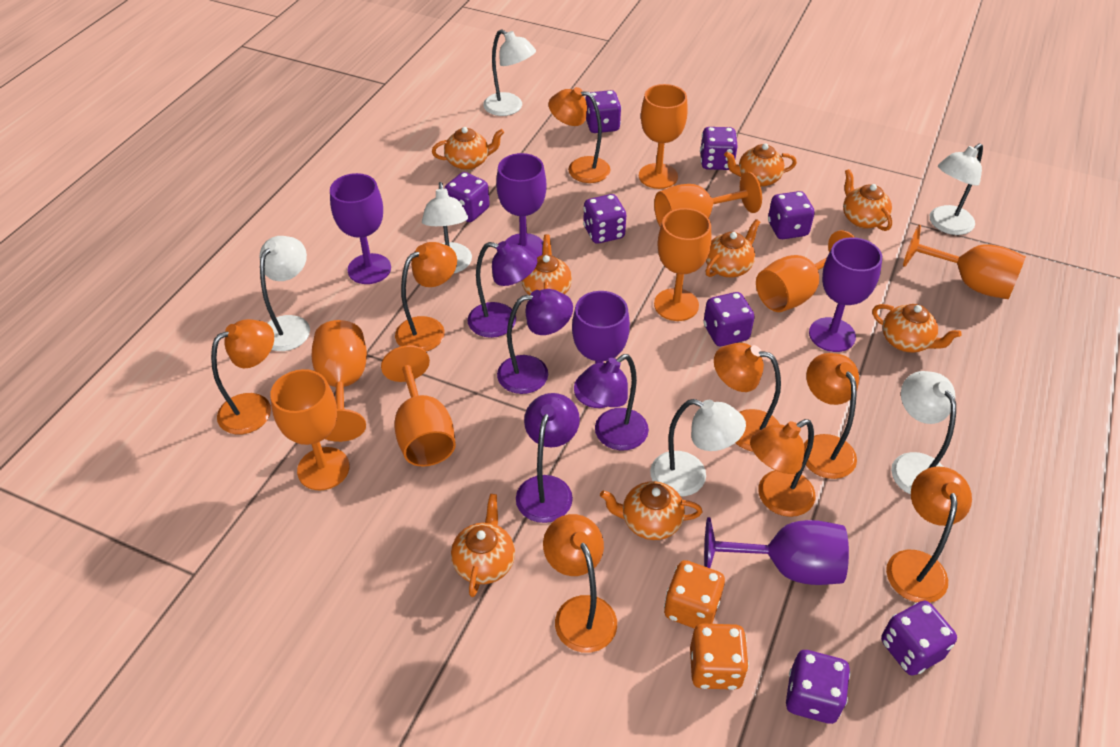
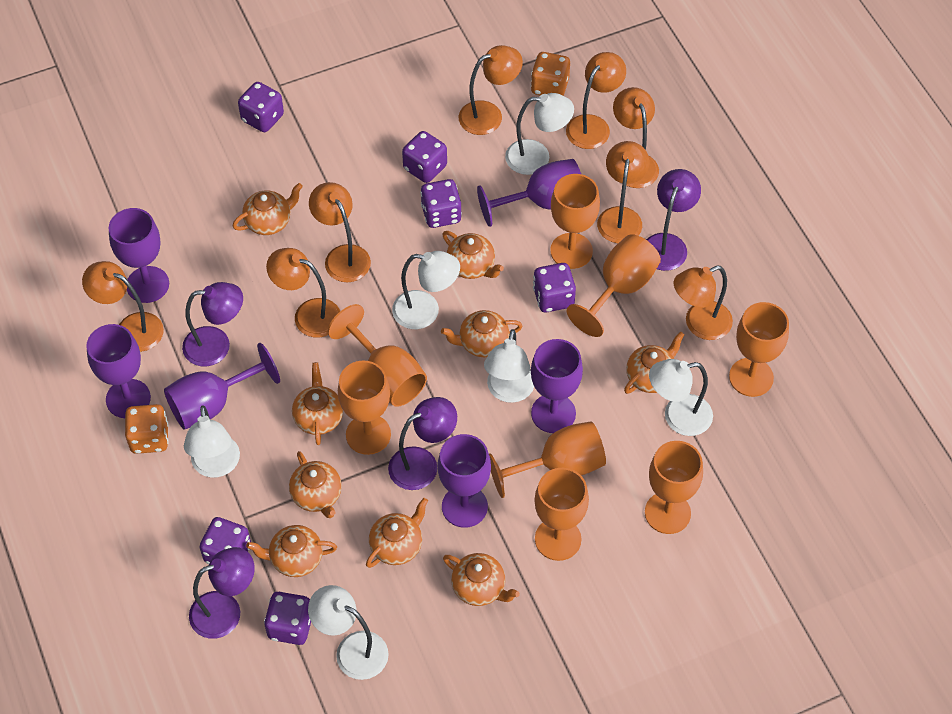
orange teapot: 8 -> 9
purple dice: 8 -> 6
purple goblet: 5 -> 6

